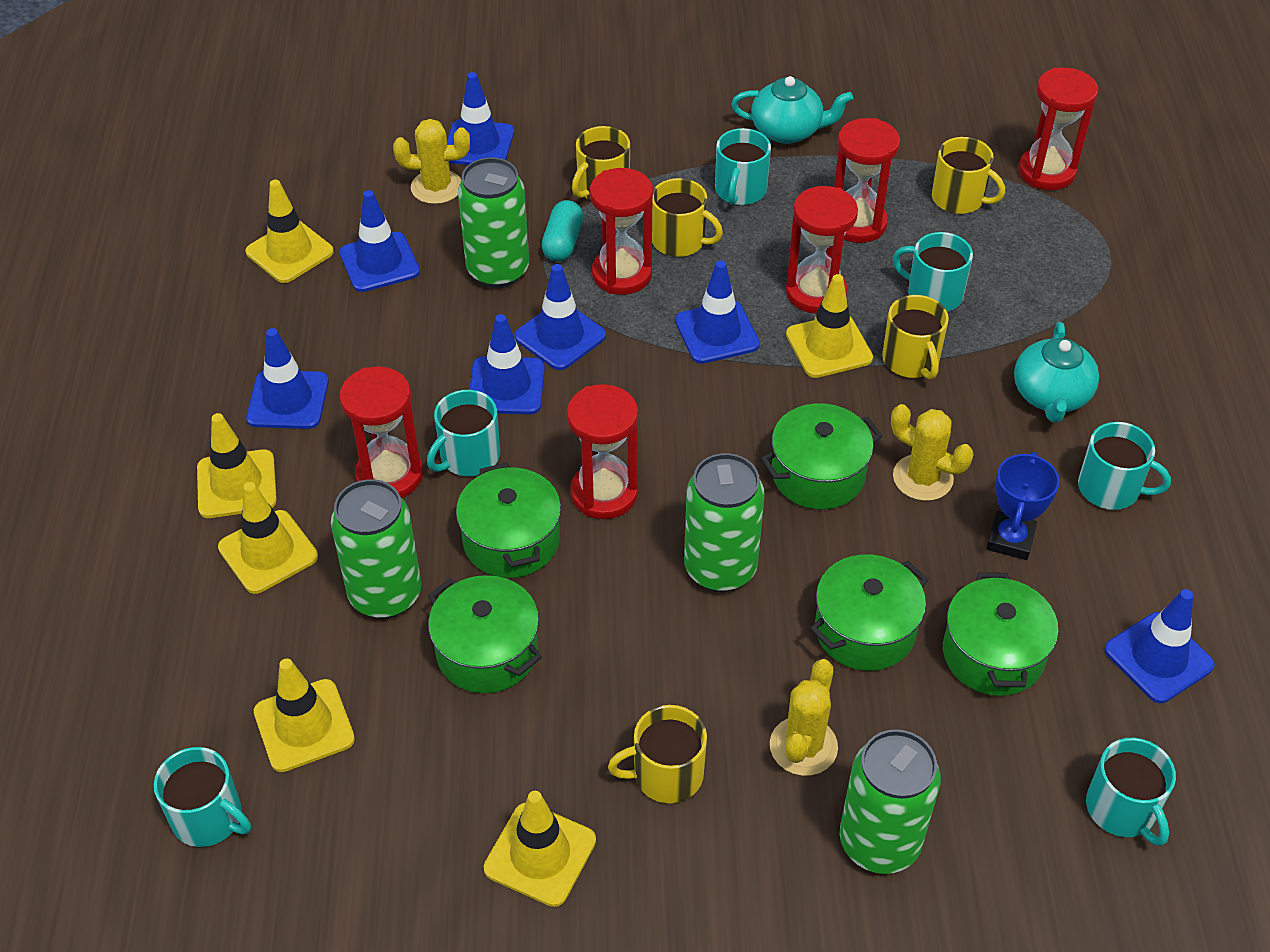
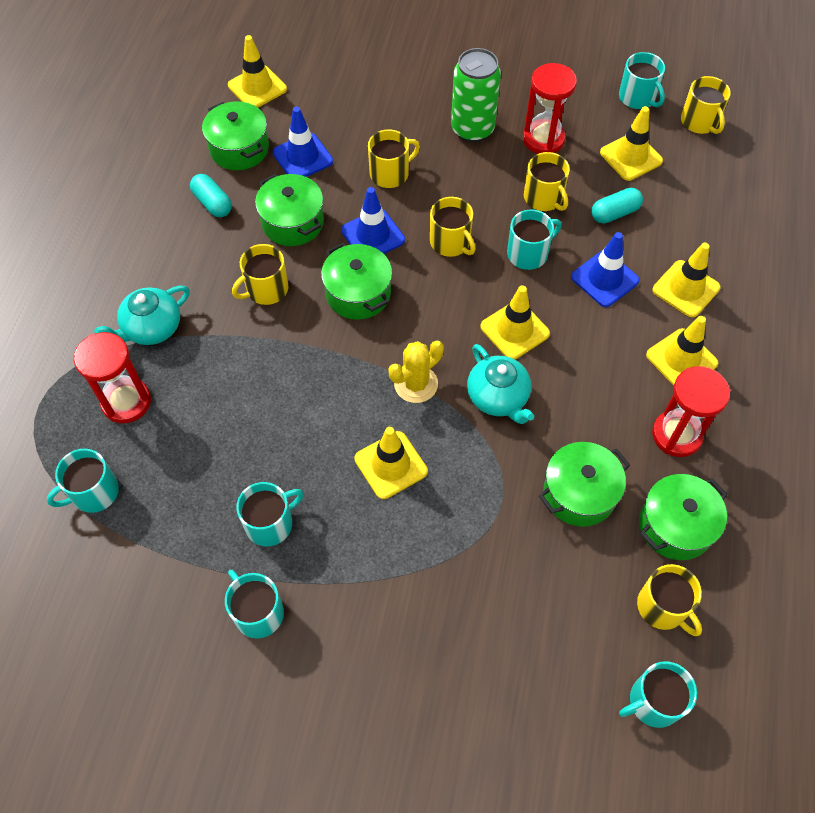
blue traffic cone: 7 -> 3
blue trophy: 1 -> 0
green can: 4 -> 1
red hourglass: 6 -> 3
turquoise capsule: 1 -> 2
yellow cactus: 3 -> 1
yellow mug: 5 -> 6

